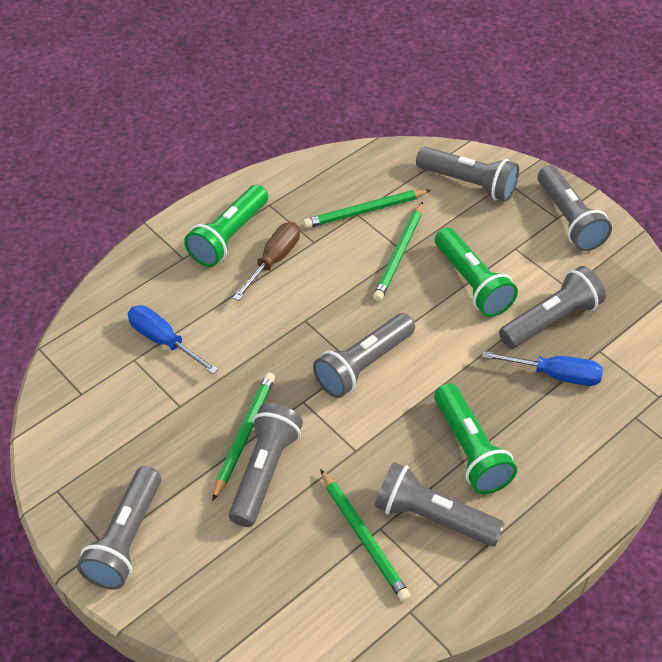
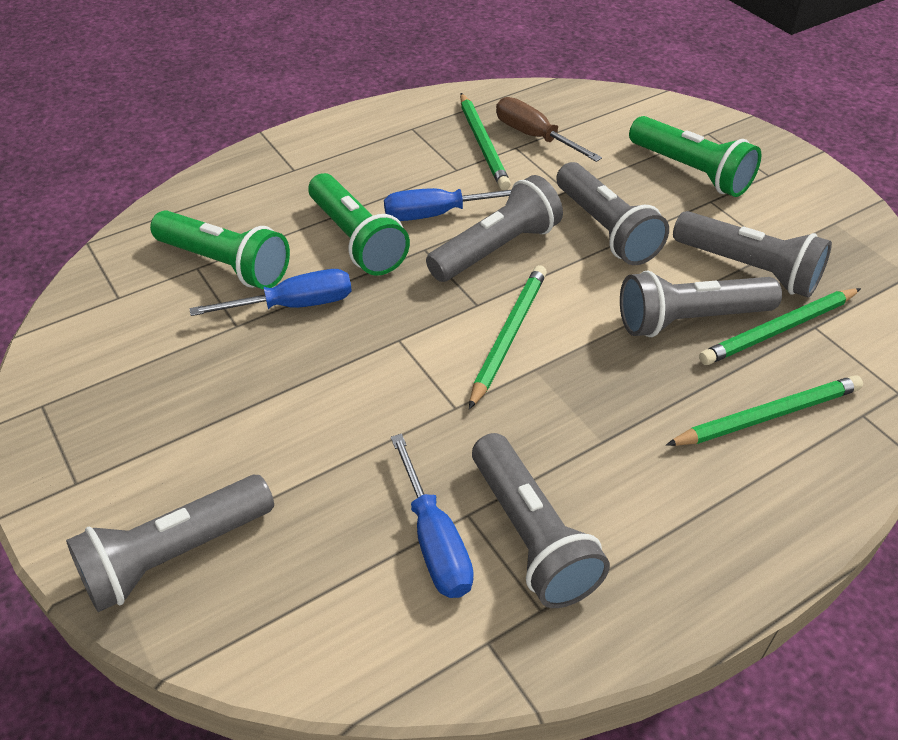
blue screwdriver: 2 -> 3
grey flashlight: 7 -> 6

